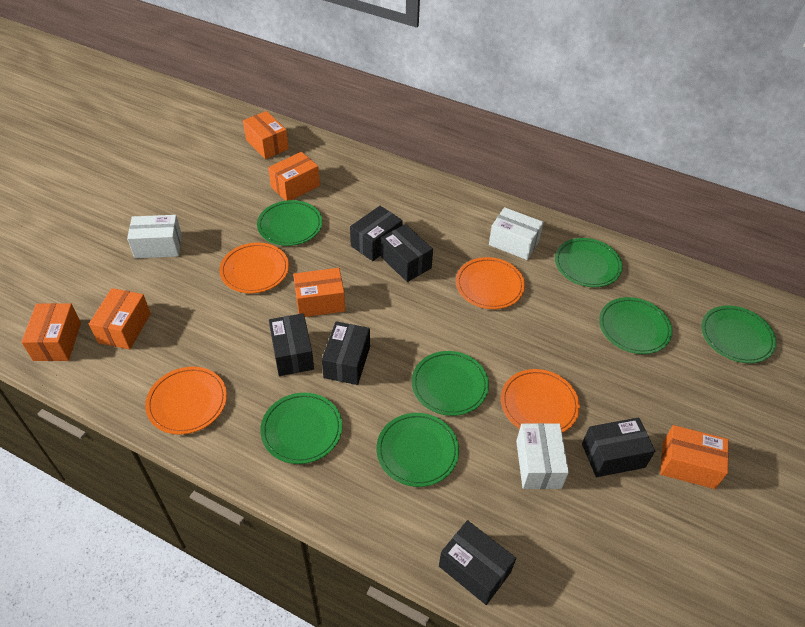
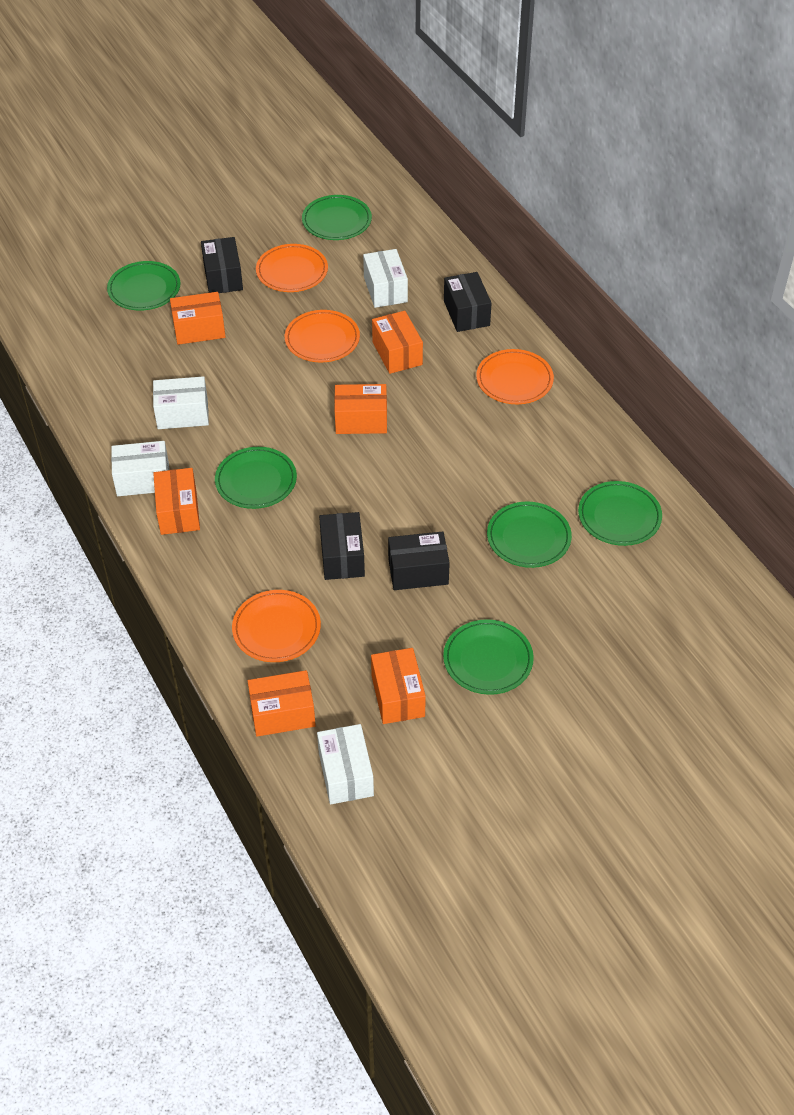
black box: 6 -> 4
green plate: 7 -> 6
white box: 3 -> 4

